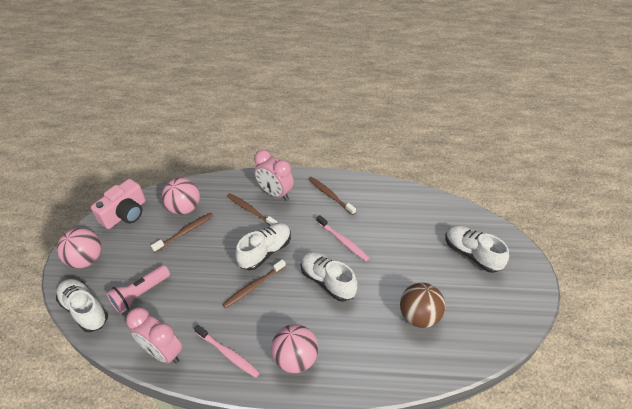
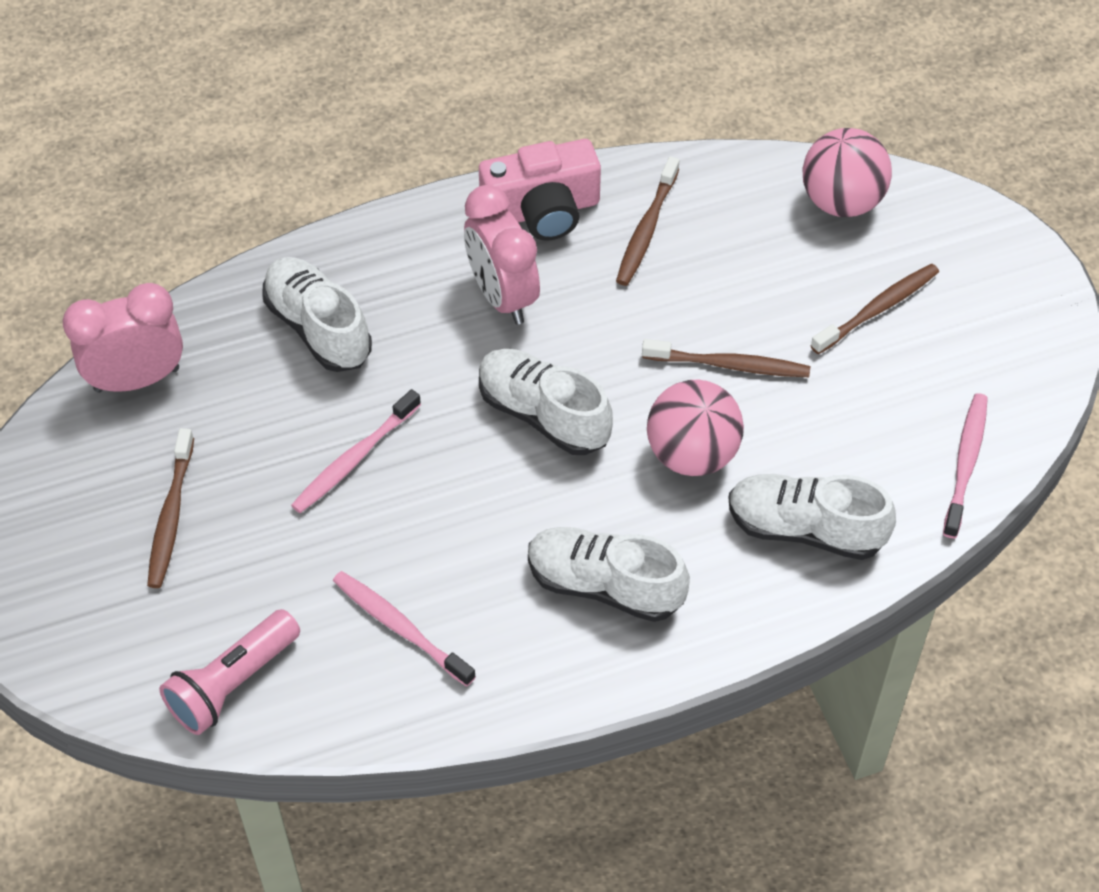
brown ball: 1 -> 0
pink ball: 3 -> 2
pink toothbrush: 2 -> 3

